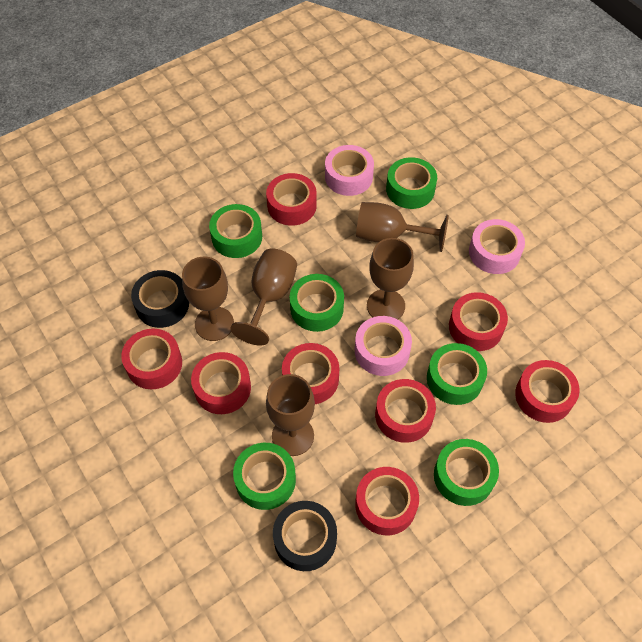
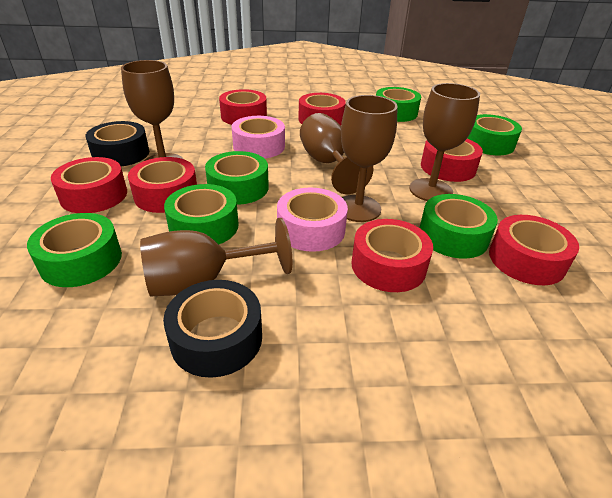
pink tape: 3 -> 2
red tape: 8 -> 7

